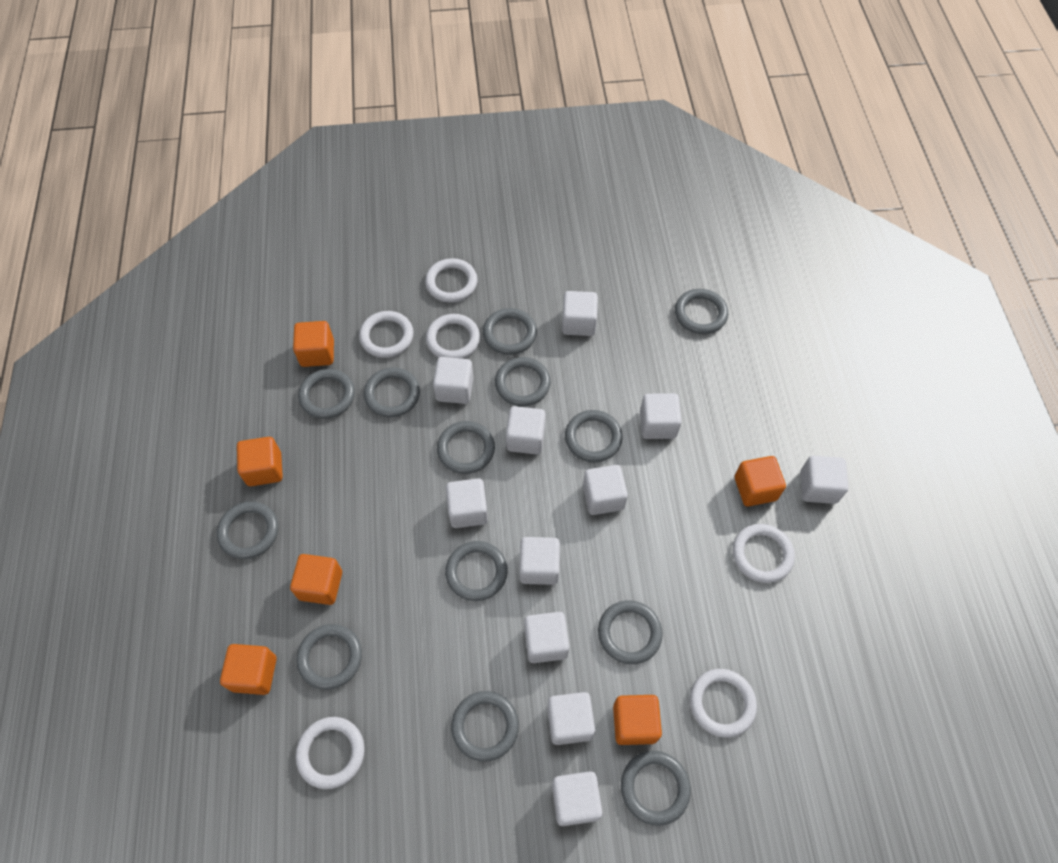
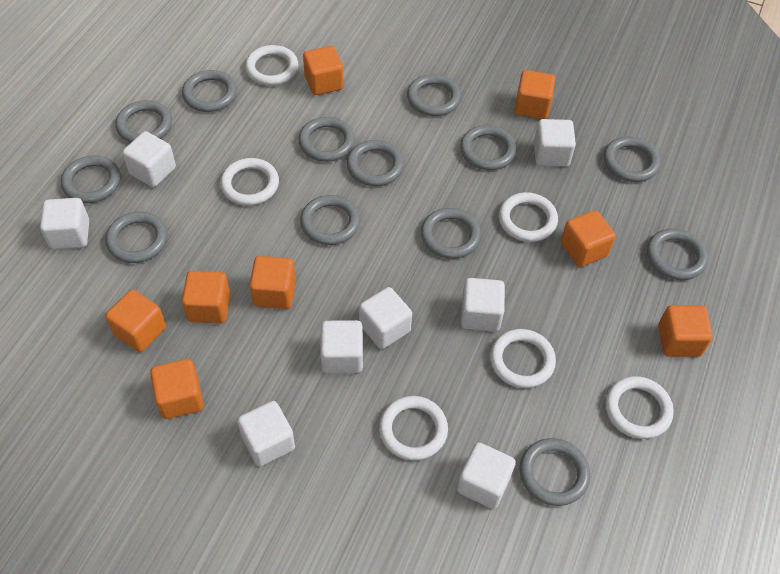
orange cube: 6 -> 8
white cube: 11 -> 8

